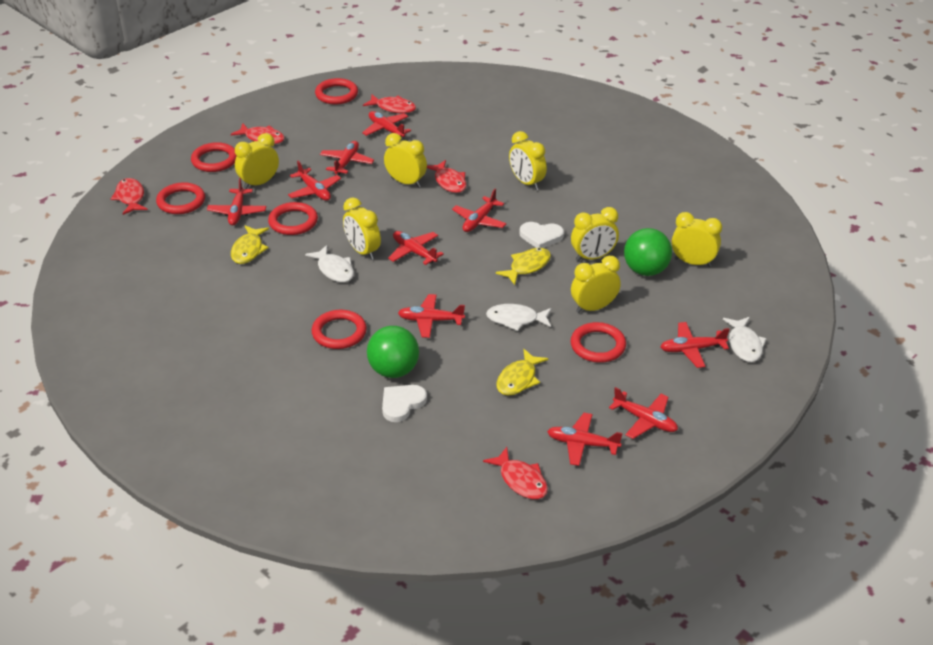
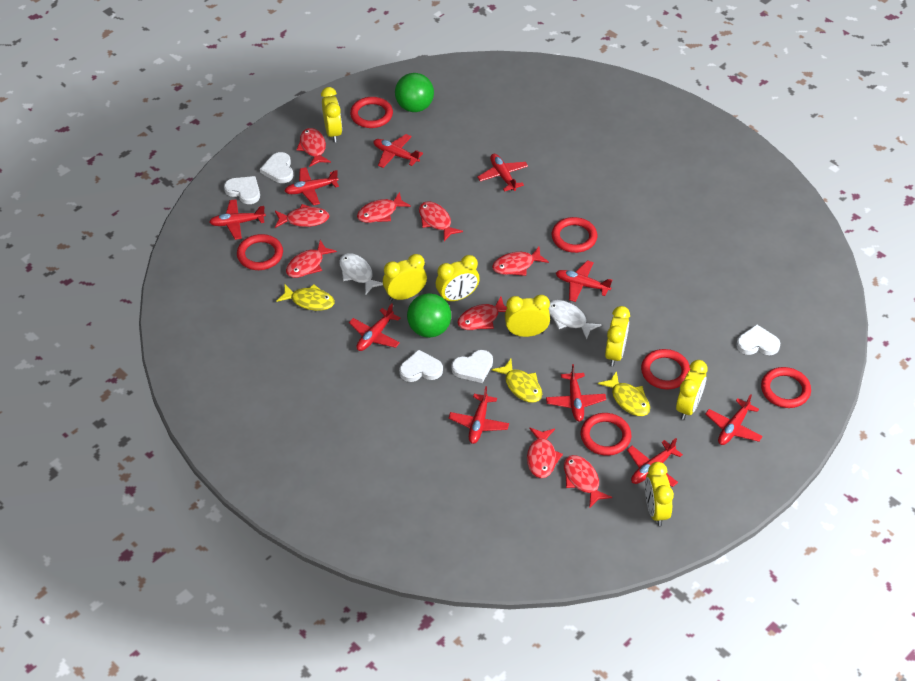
red fish: 5 -> 9
white fish: 3 -> 2
white heart: 2 -> 5

